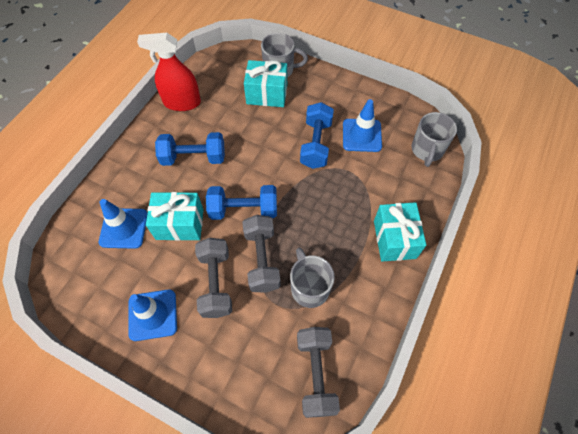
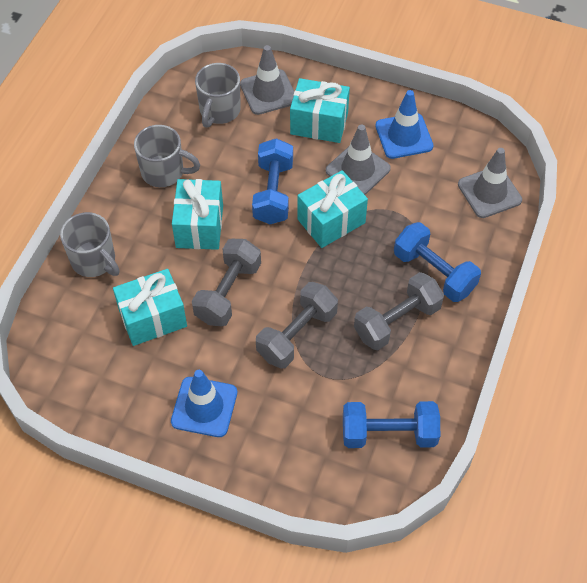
blue traffic cone: 3 -> 2
grey traffic cone: 0 -> 3
red spray bottle: 1 -> 0
turquoise gift: 3 -> 4

